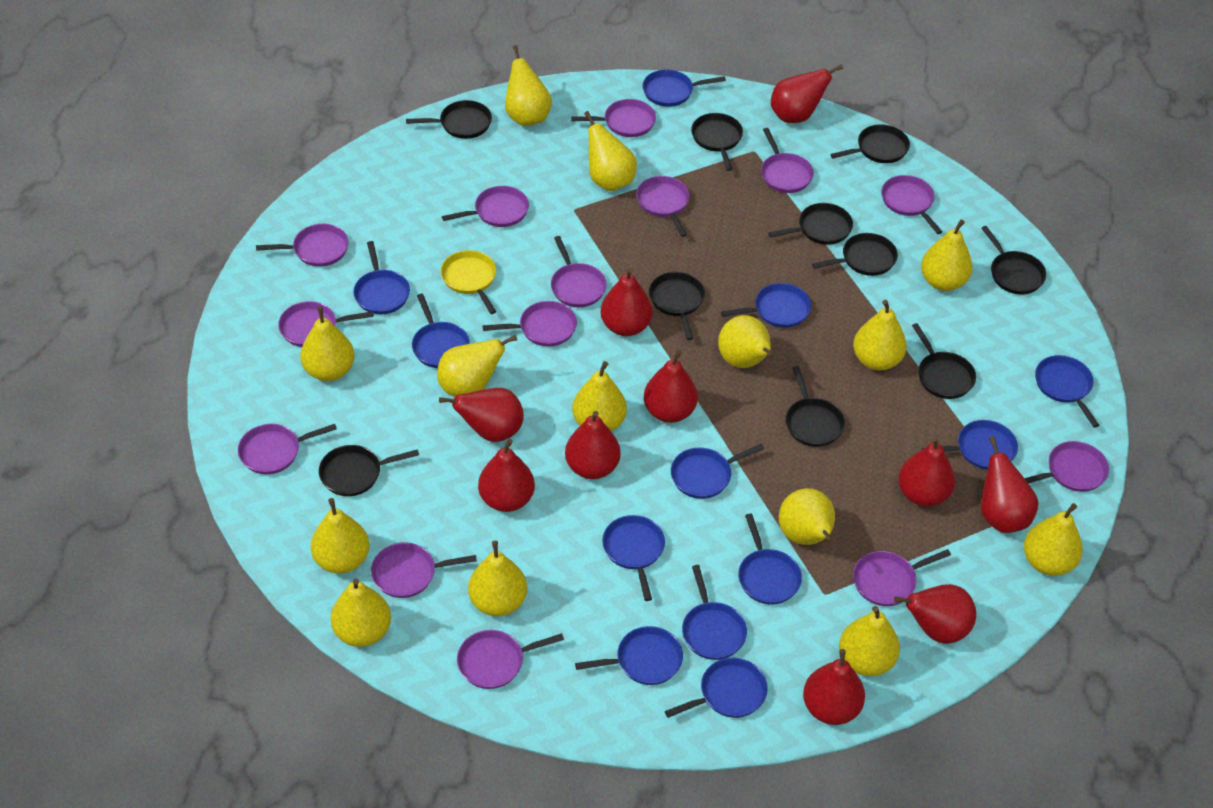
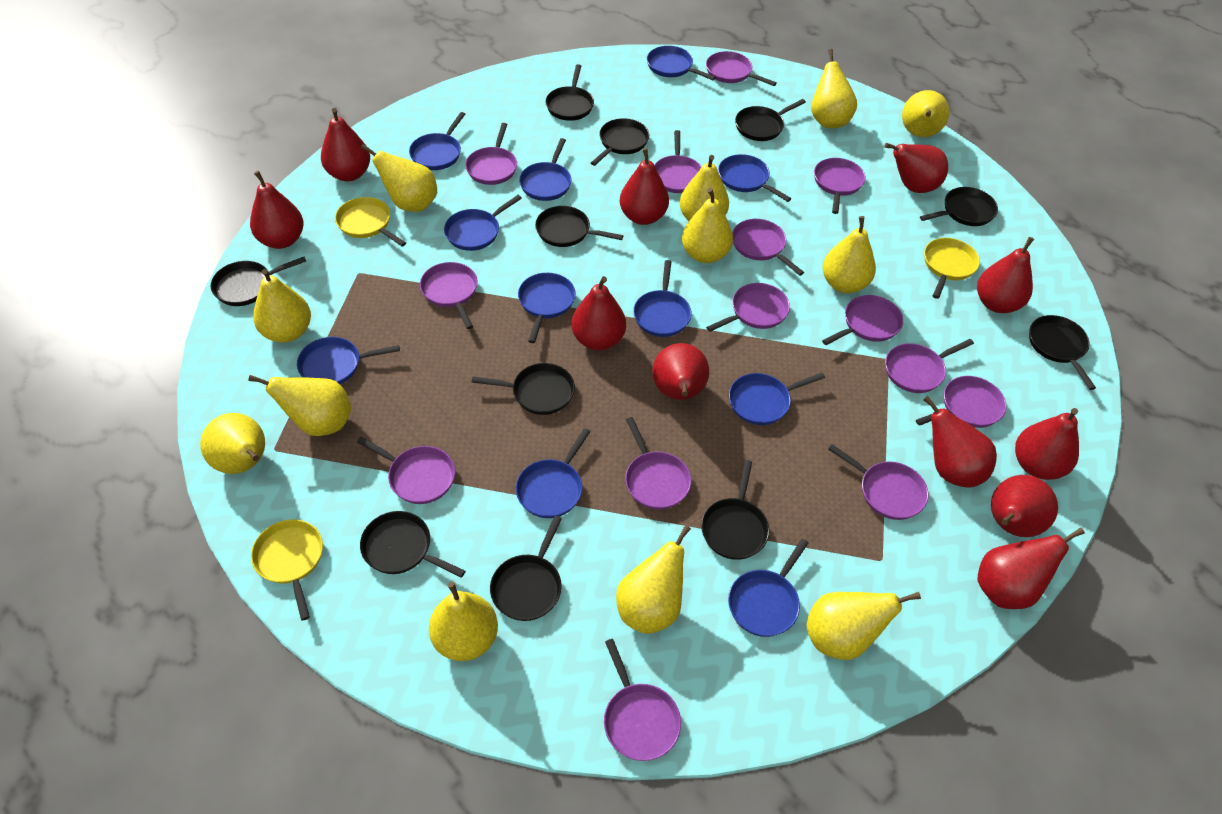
black pan: 10 -> 11
blue pan: 12 -> 11
red pear: 10 -> 11
yellow pan: 1 -> 3
yellow pear: 14 -> 12

